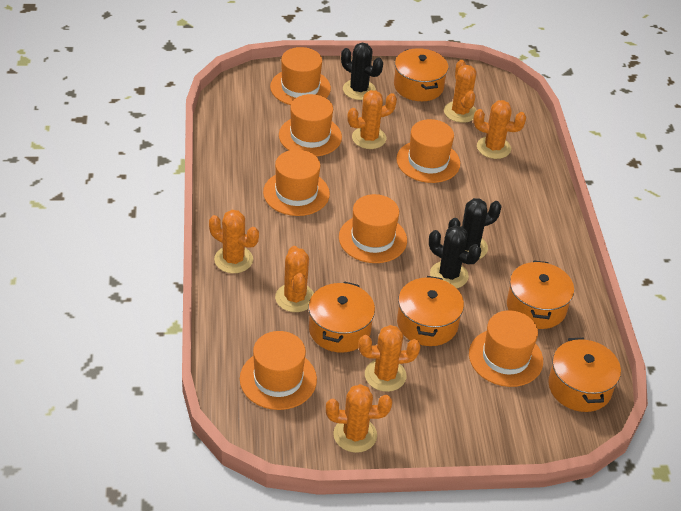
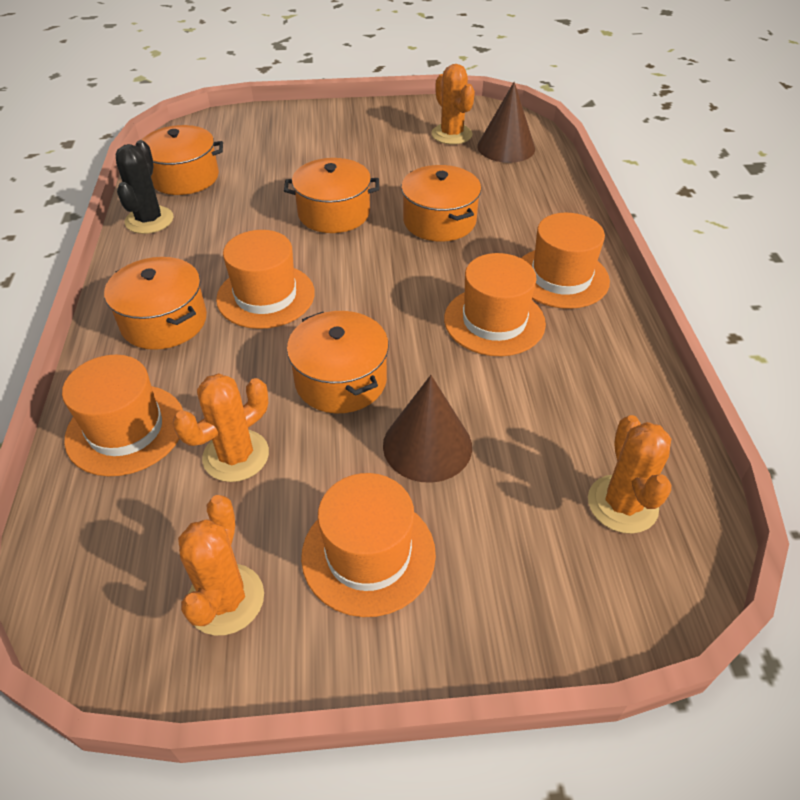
black cactus: 3 -> 1
brown cone: 0 -> 2
orange cactus: 7 -> 4
orange hat: 7 -> 5

